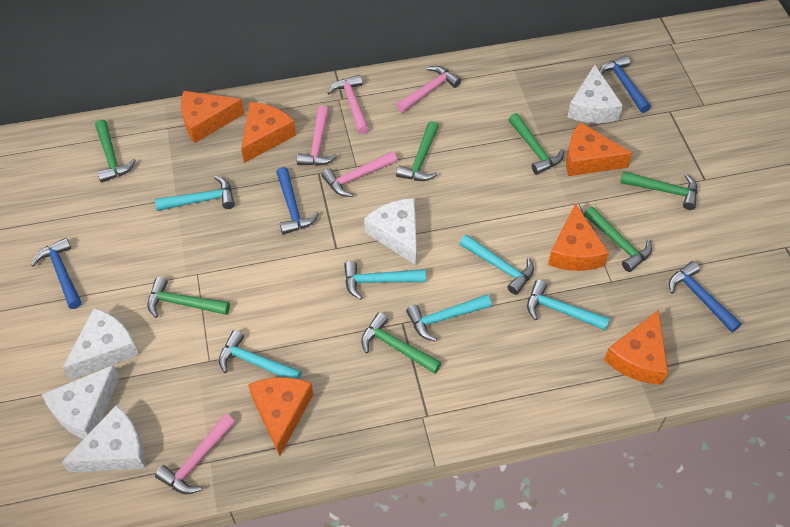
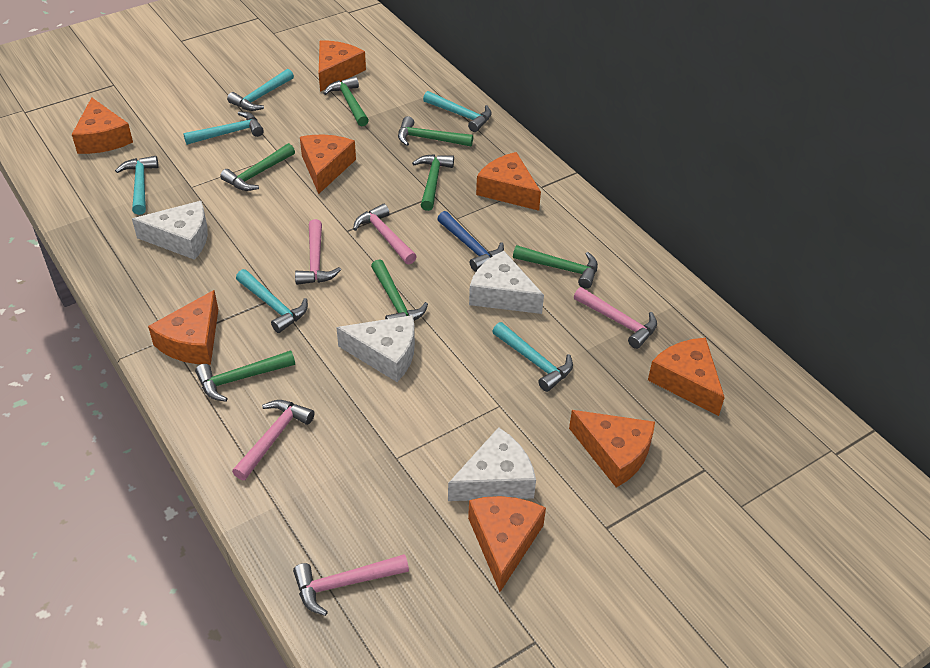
blue hammer: 4 -> 1
orange cheese: 6 -> 8
white cheese: 5 -> 4

